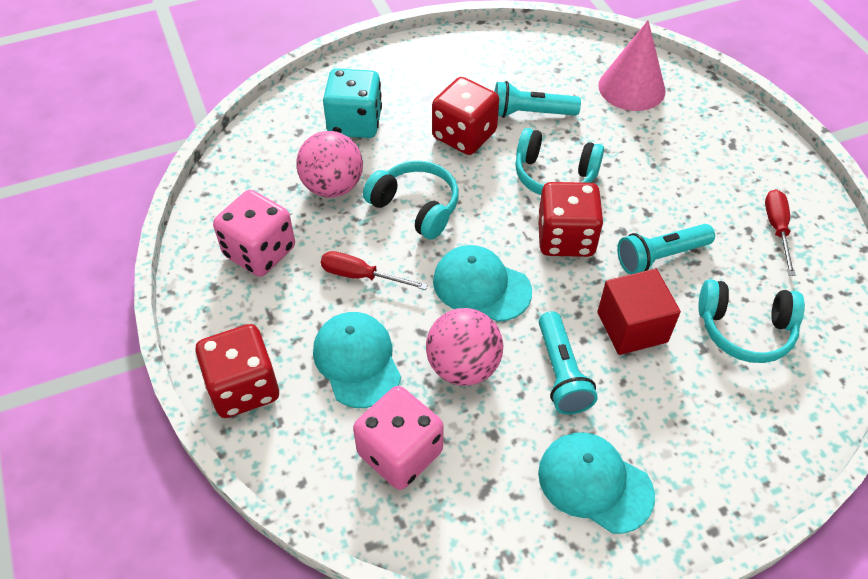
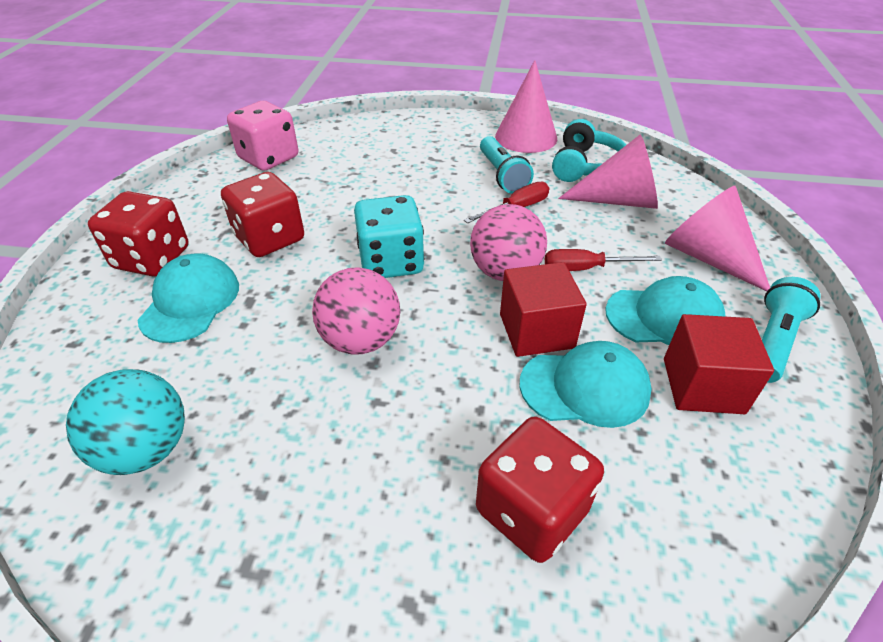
pink cone: 1 -> 3
pink dice: 2 -> 1
red cube: 1 -> 2
turquoise ball: 0 -> 1
turquoise flashlight: 3 -> 2
turquoise headphones: 3 -> 1

